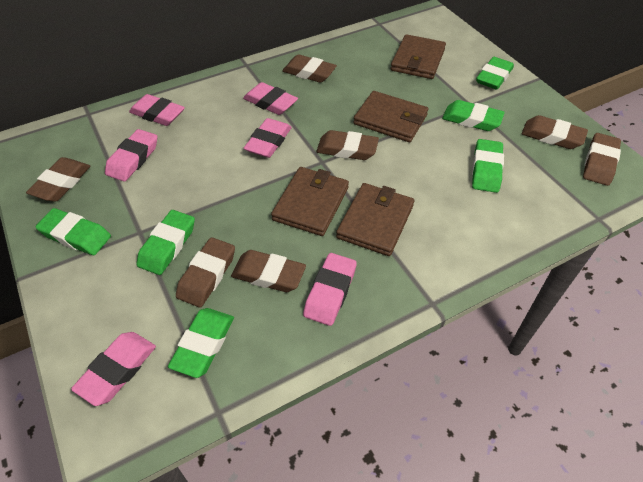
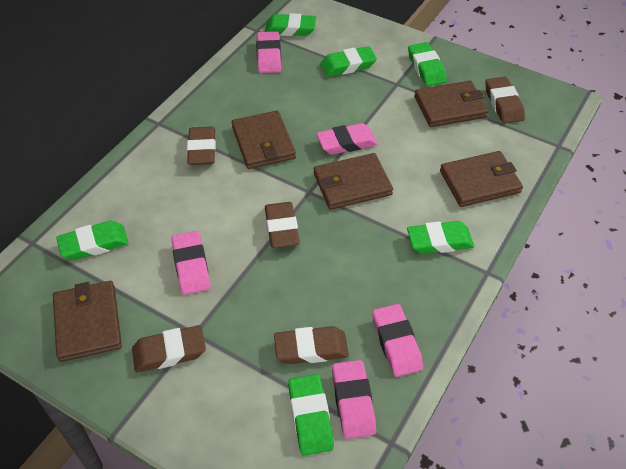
brown eraser: 7 -> 5
brown wallet: 4 -> 5
pink eraser: 6 -> 5

